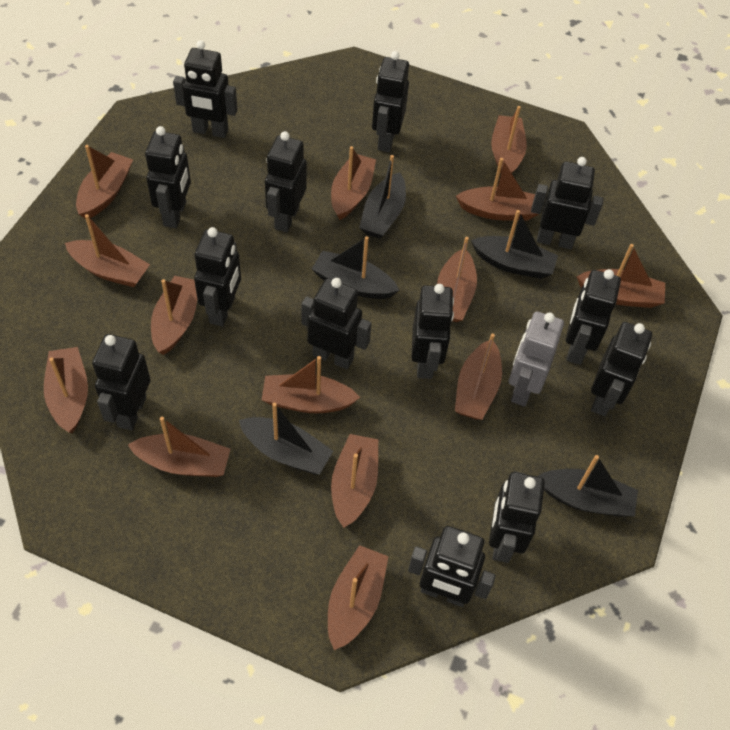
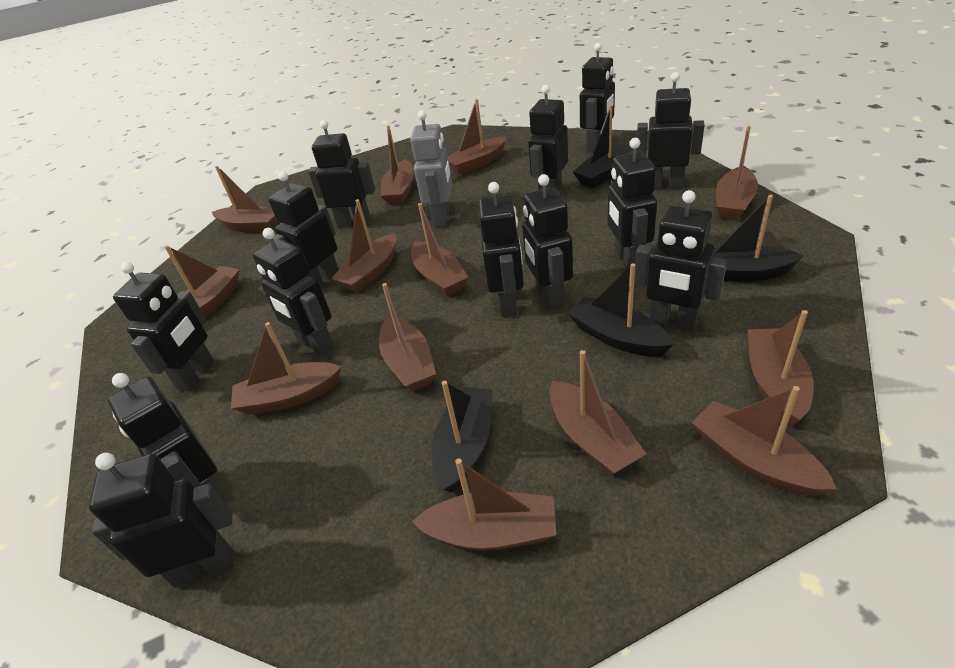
black boat: 5 -> 4
brown boat: 14 -> 13

